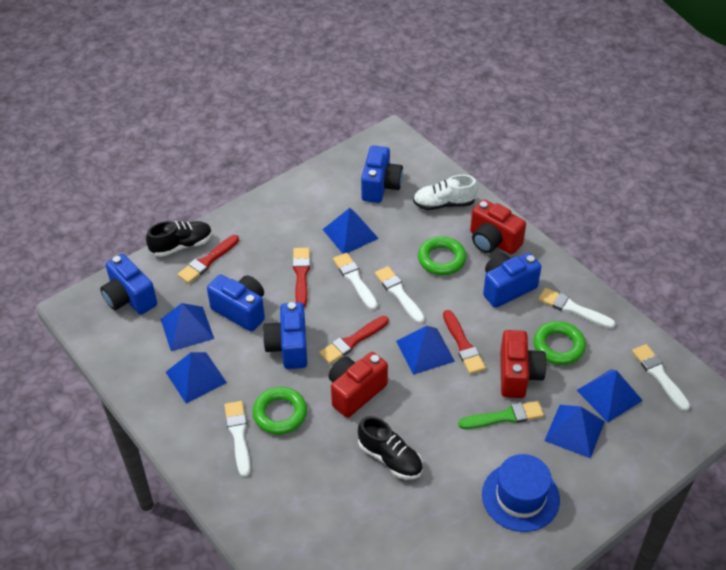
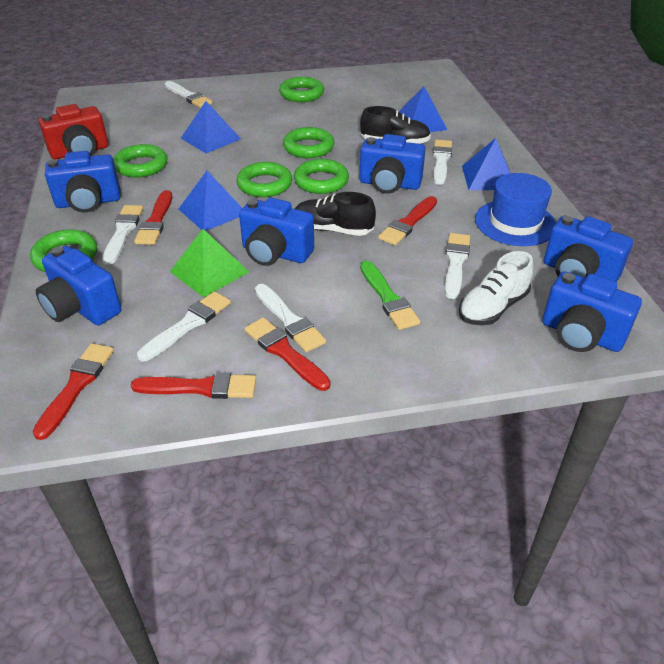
blue camera: 5 -> 6
blue pyramid: 6 -> 4
green pyramid: 0 -> 1
green ring: 3 -> 6
red brush: 4 -> 5
red camera: 3 -> 1
white brush: 5 -> 6

